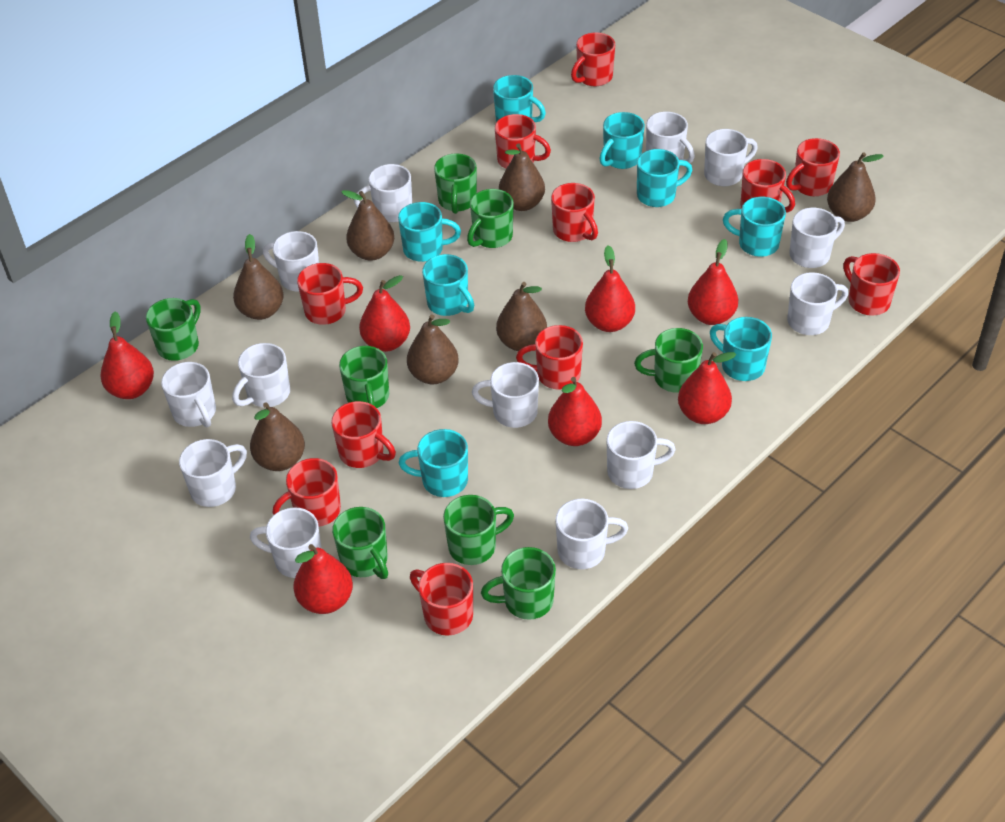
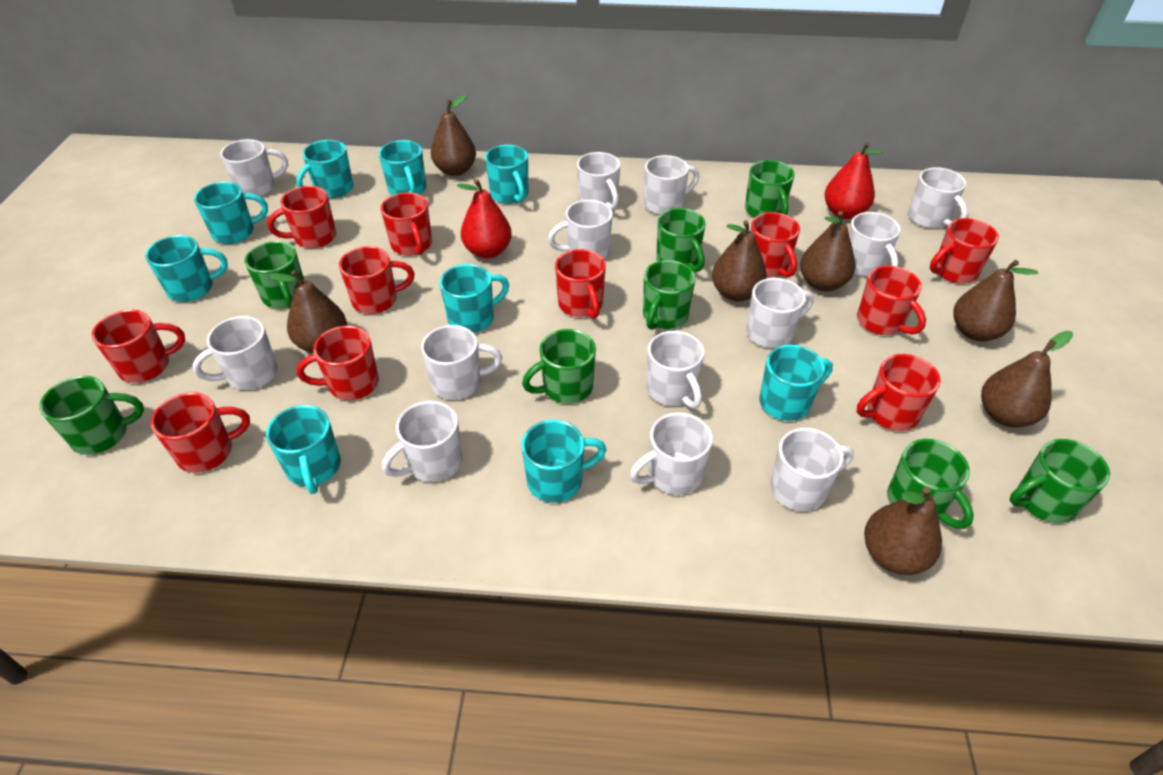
red pear: 7 -> 2
turquoise mug: 8 -> 9

